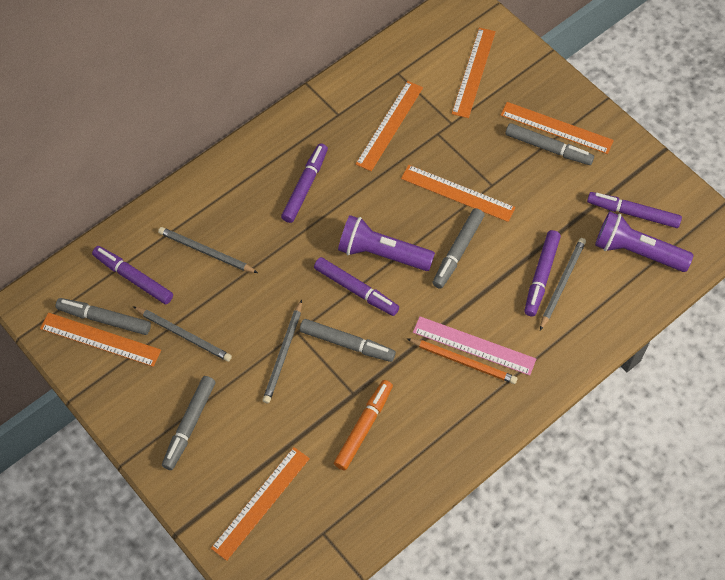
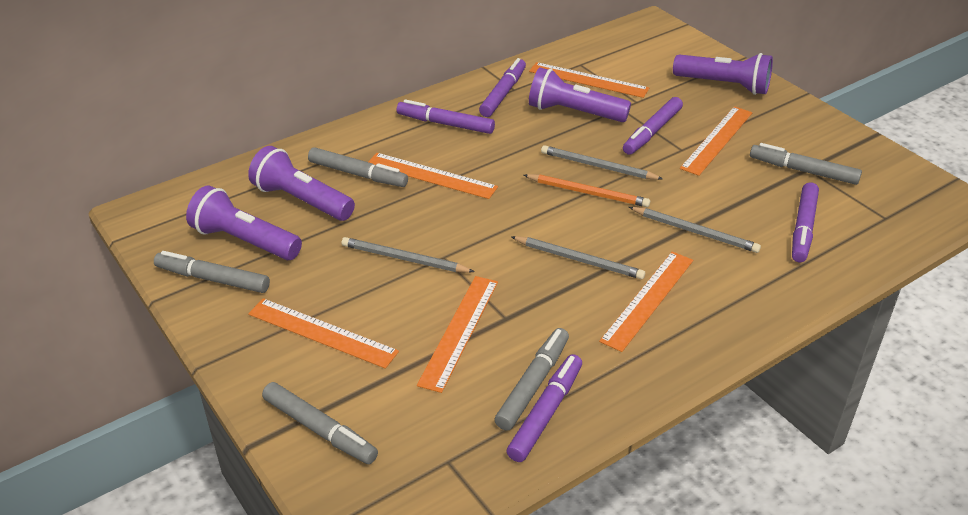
orange marker: 1 -> 0
pink ruler: 1 -> 0
purple flashlight: 2 -> 4

